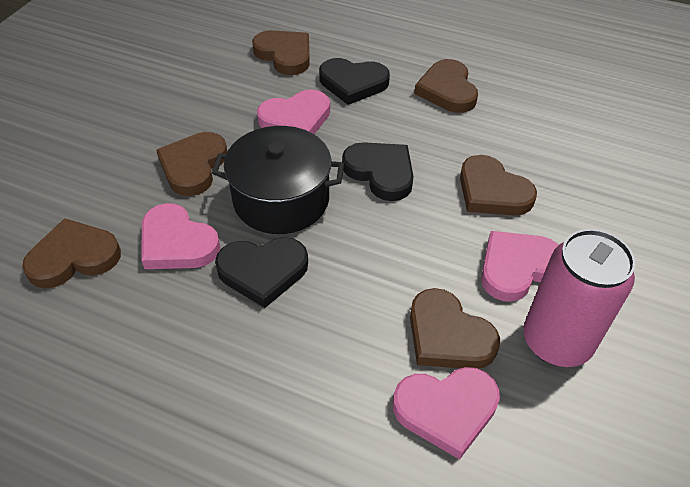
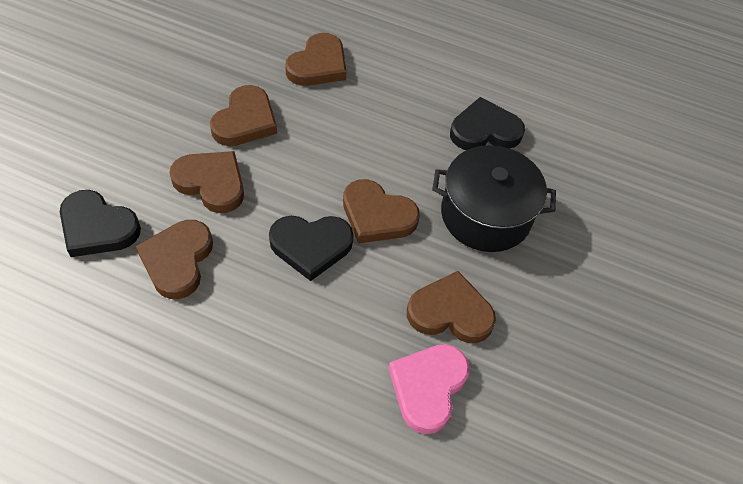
pink can: 1 -> 0
pink heart: 4 -> 1

